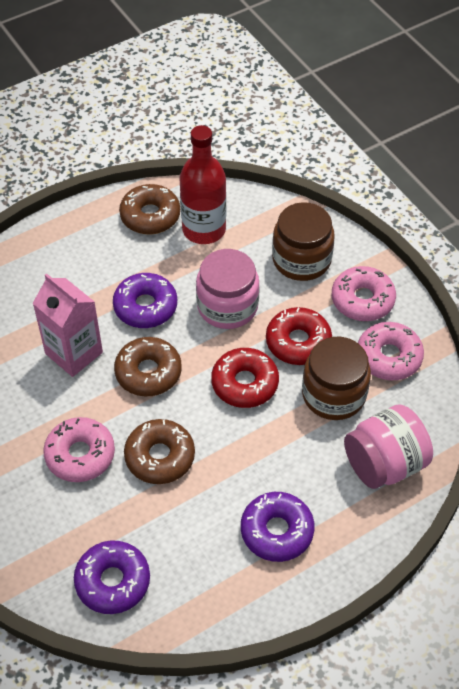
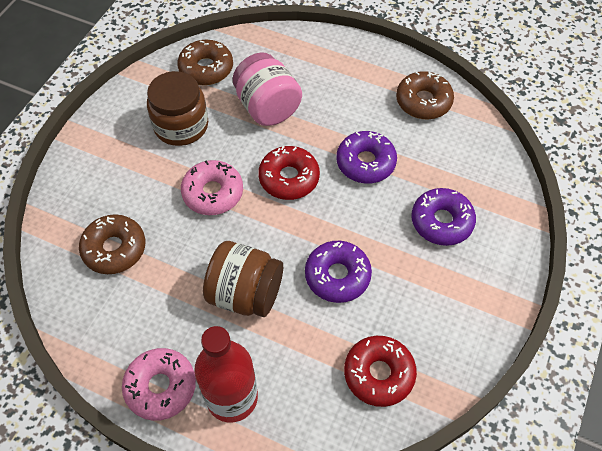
pink carton: 1 -> 0
pink donut: 3 -> 2
pink jar: 2 -> 1

